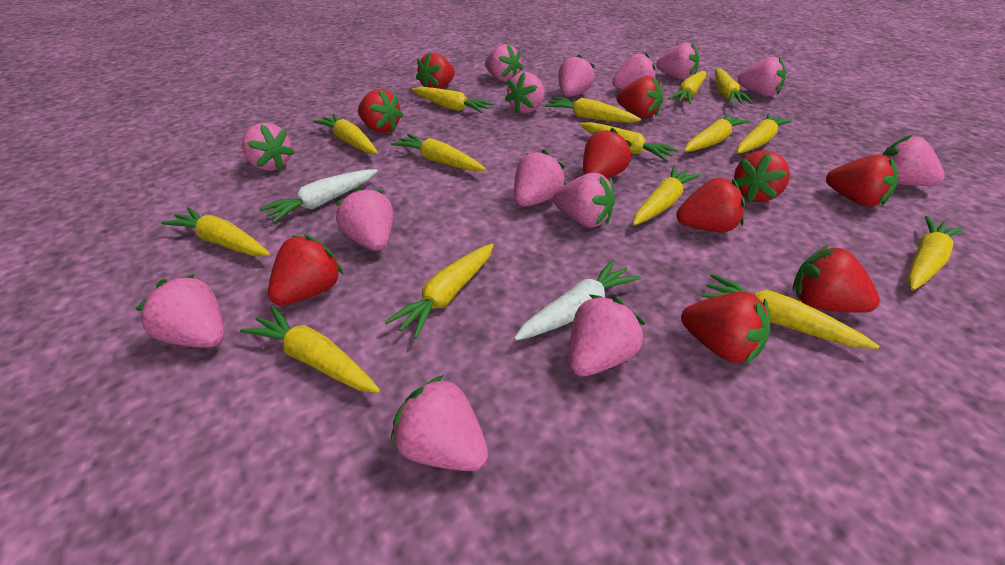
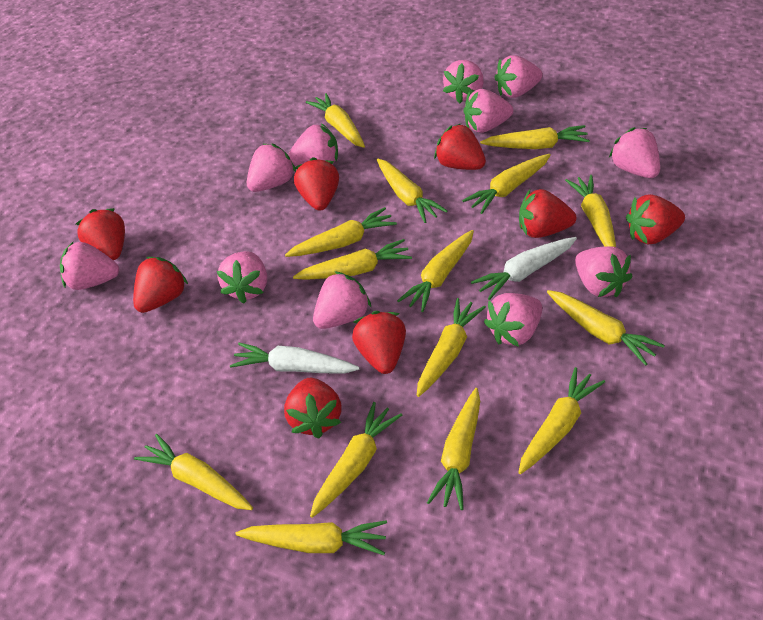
pink strawberry: 14 -> 11
red strawberry: 10 -> 8

